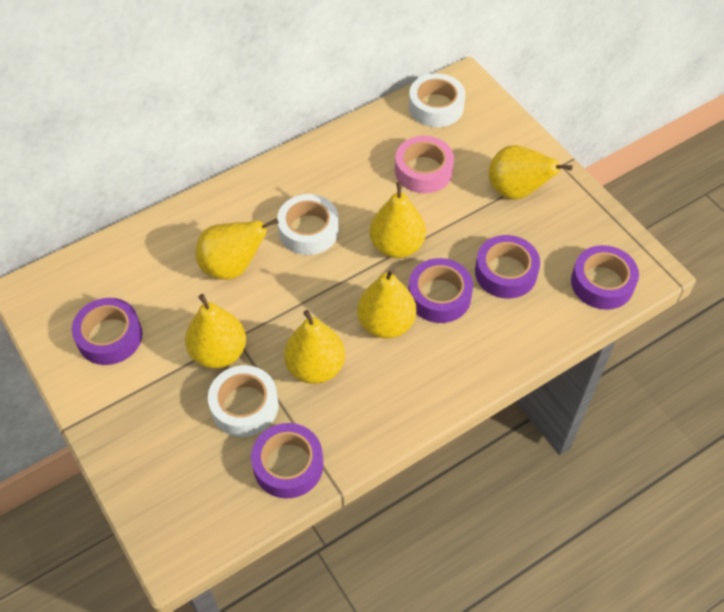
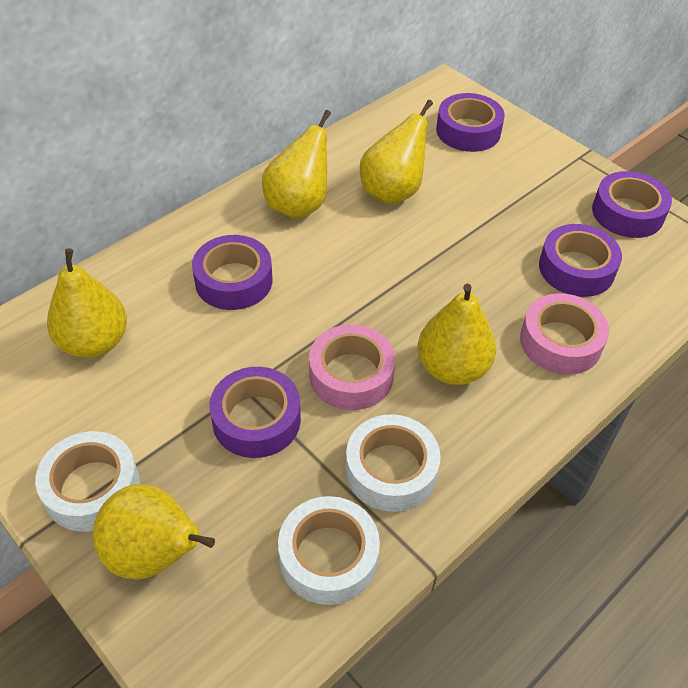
pink tape: 1 -> 2
yellow pear: 6 -> 5

